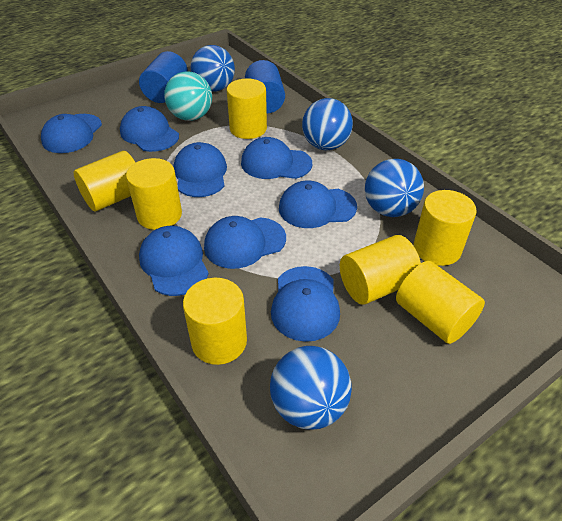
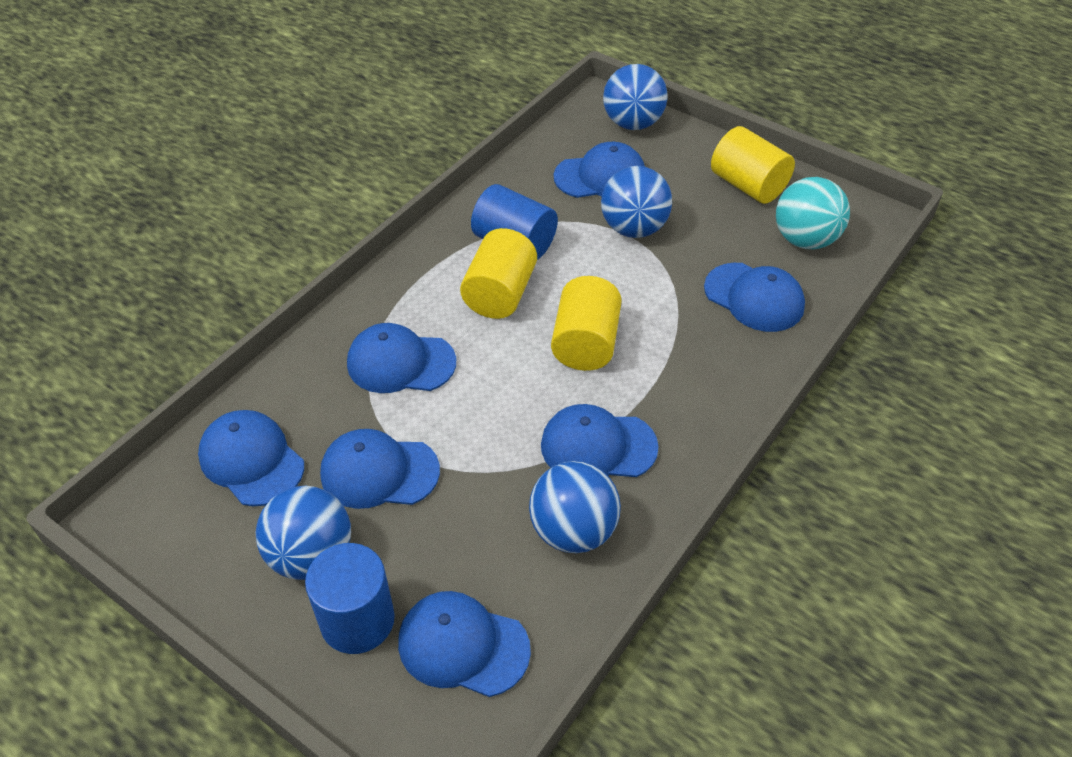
blue cap: 8 -> 7
yellow cylinder: 7 -> 3

